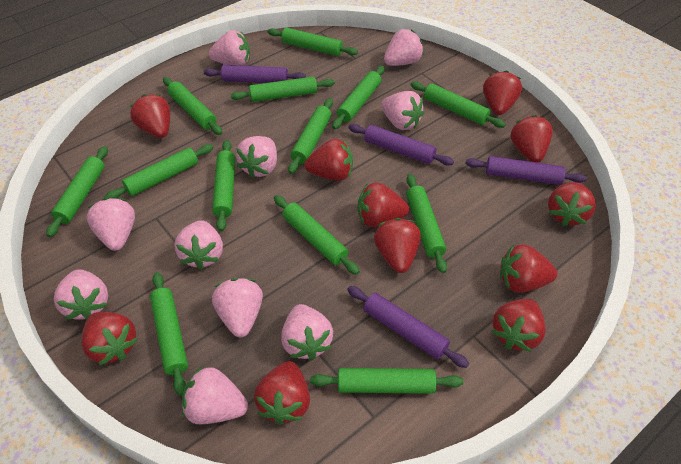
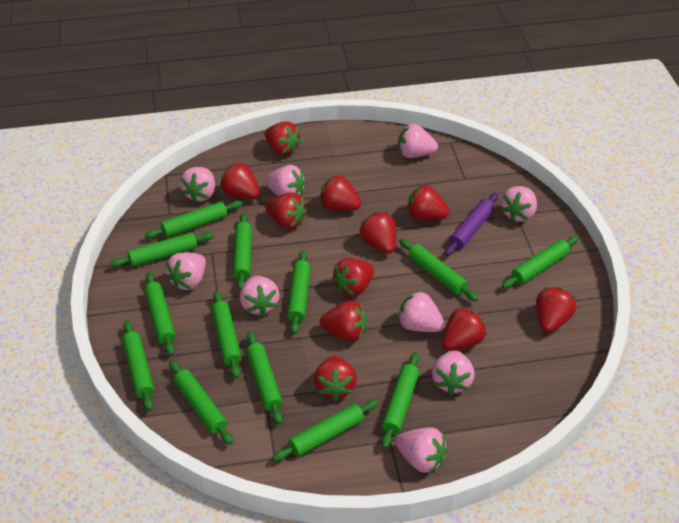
pink strawberry: 10 -> 9
purple rolling pin: 4 -> 1

